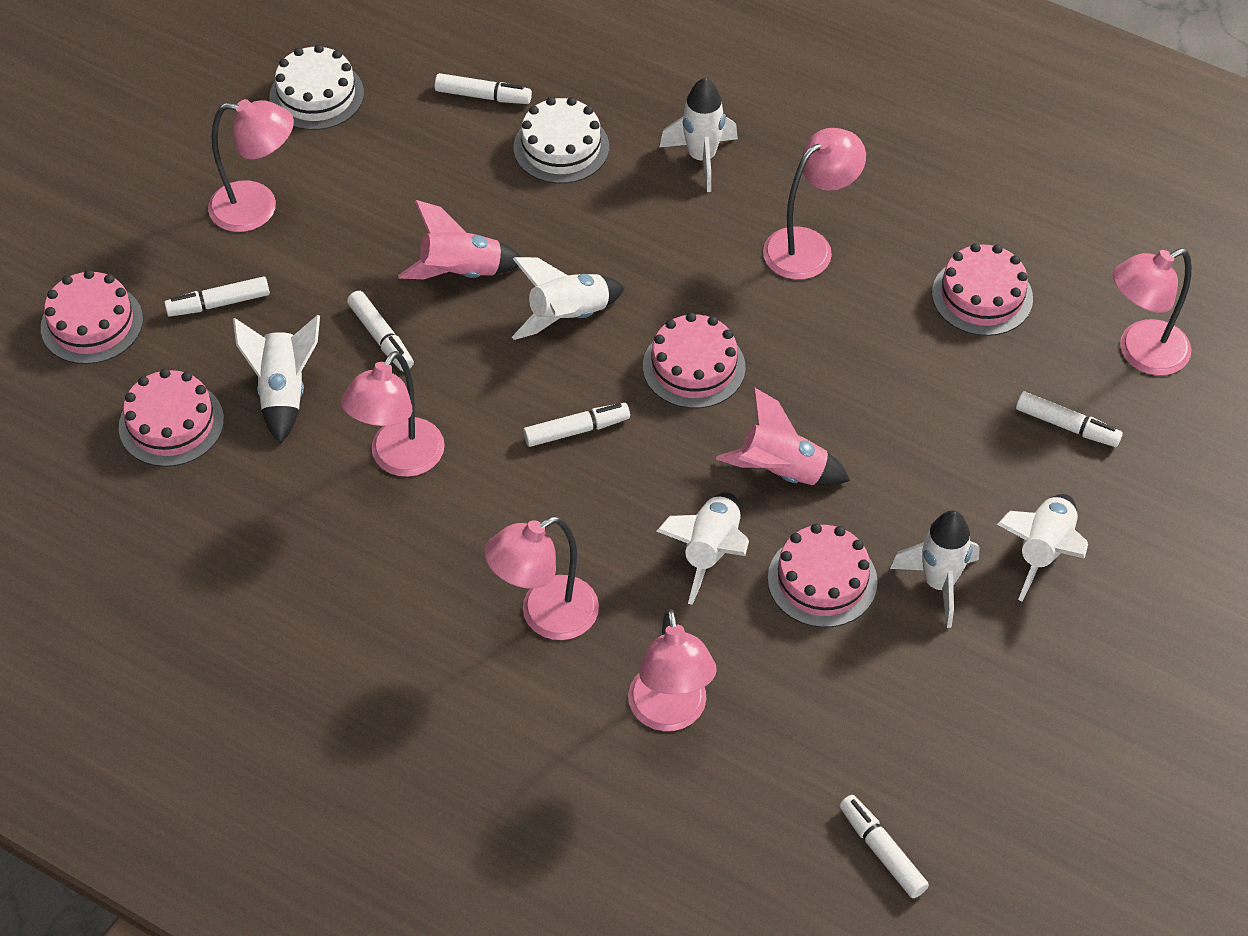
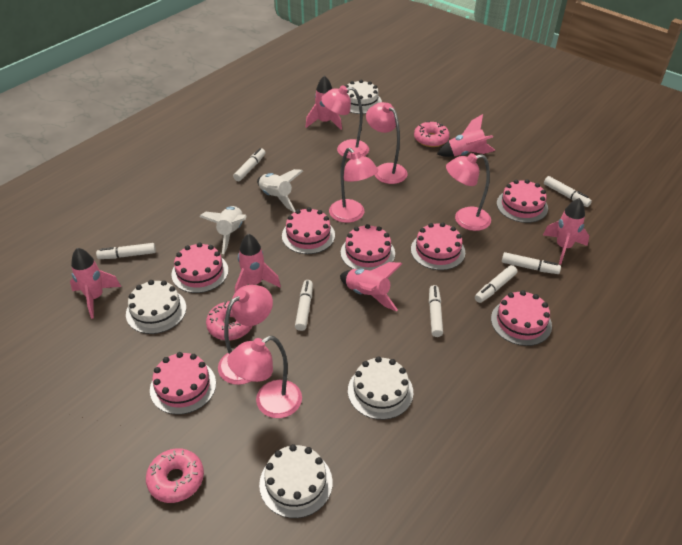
pink cake: 5 -> 7
pink donut: 0 -> 3
pink rocket: 2 -> 6
white cake: 2 -> 4
white marker: 6 -> 7
white rocket: 6 -> 2

